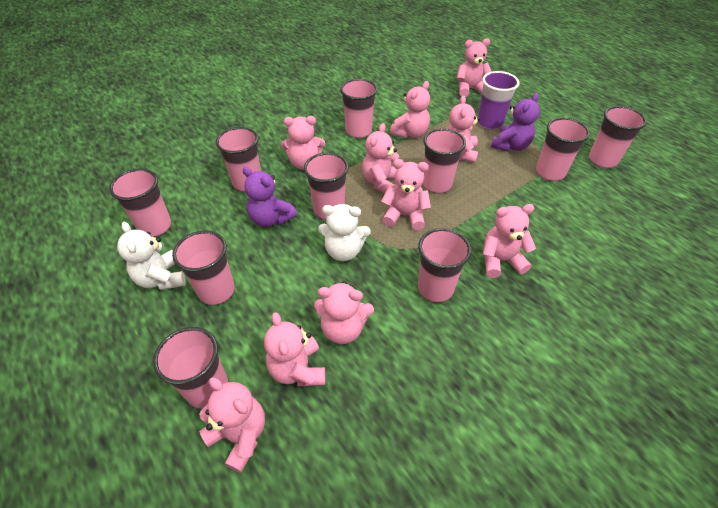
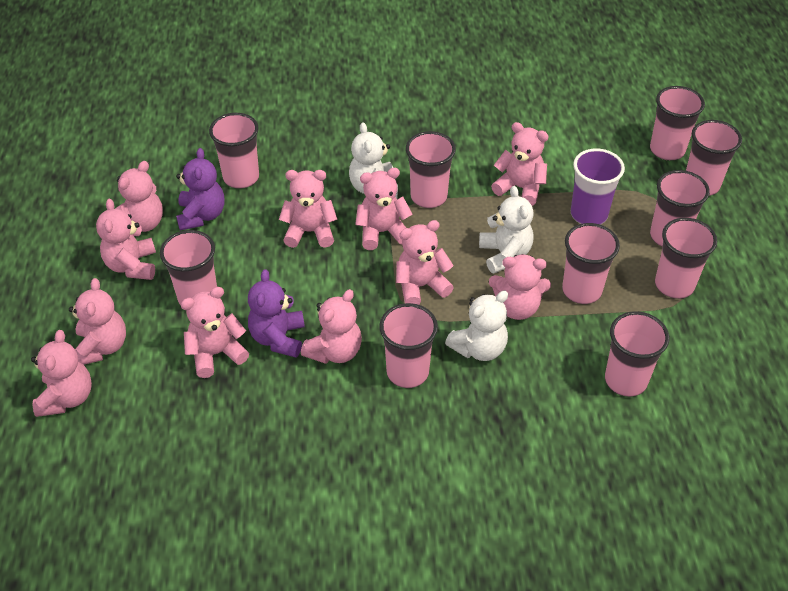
pink teddy bear: 10 -> 11
white teddy bear: 2 -> 3

